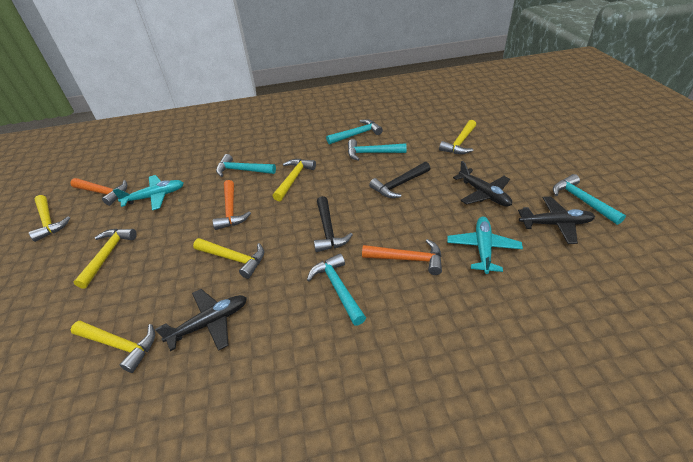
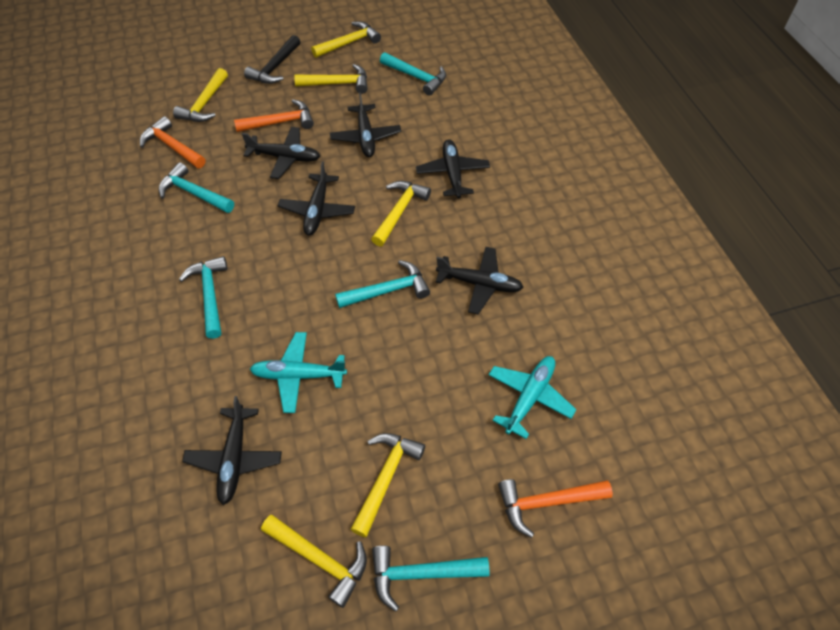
black hammer: 2 -> 1
black plane: 3 -> 6

